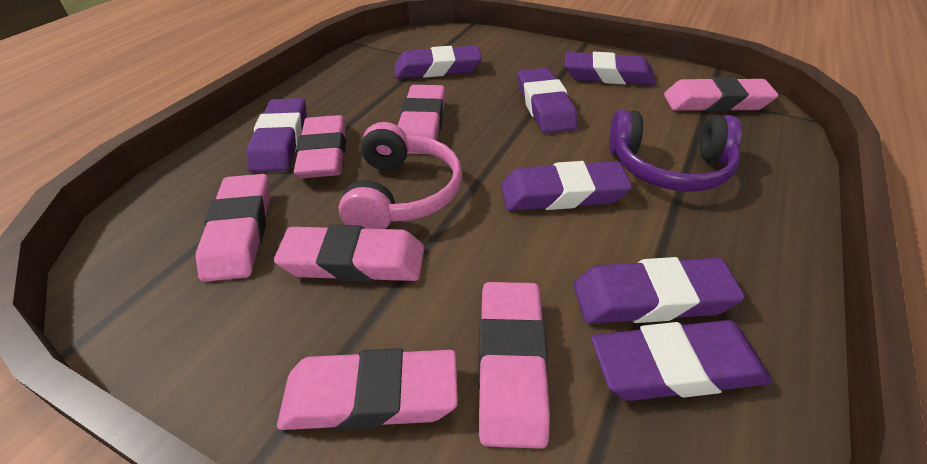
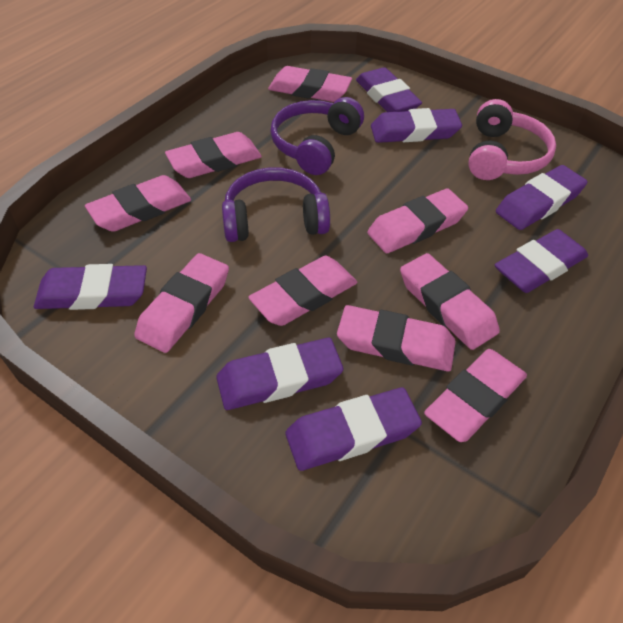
pink eraser: 7 -> 9
purple headphones: 1 -> 2

